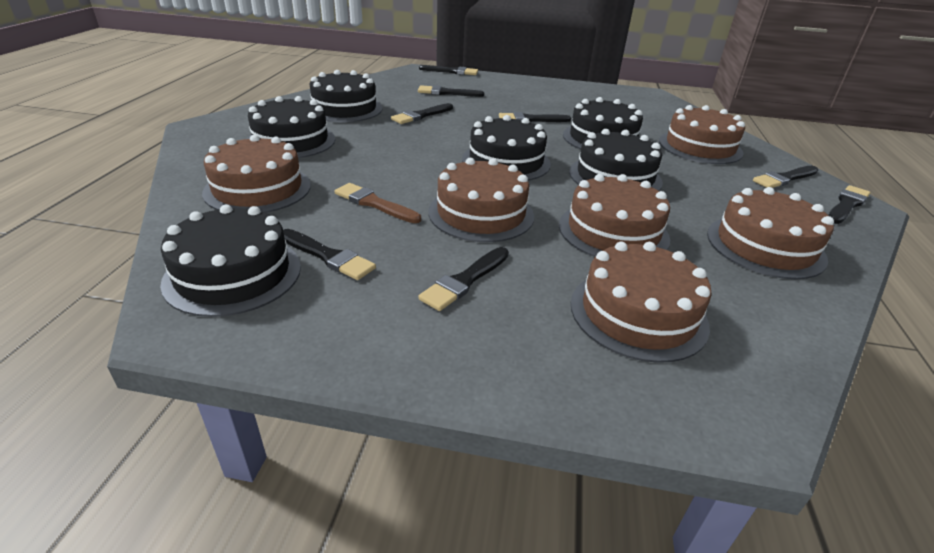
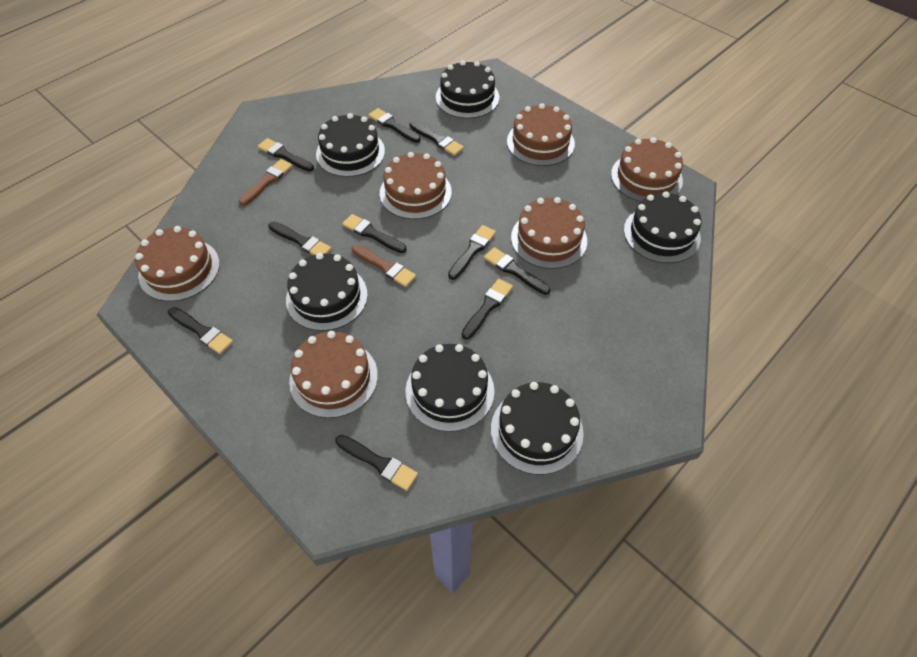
black brush: 8 -> 10
brown brush: 1 -> 2

